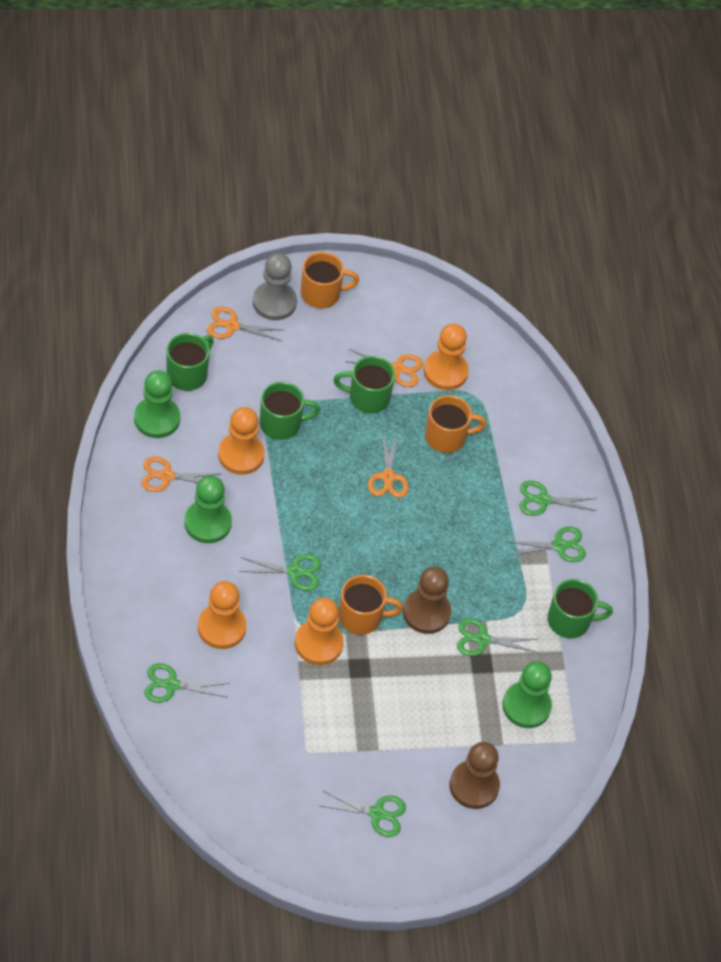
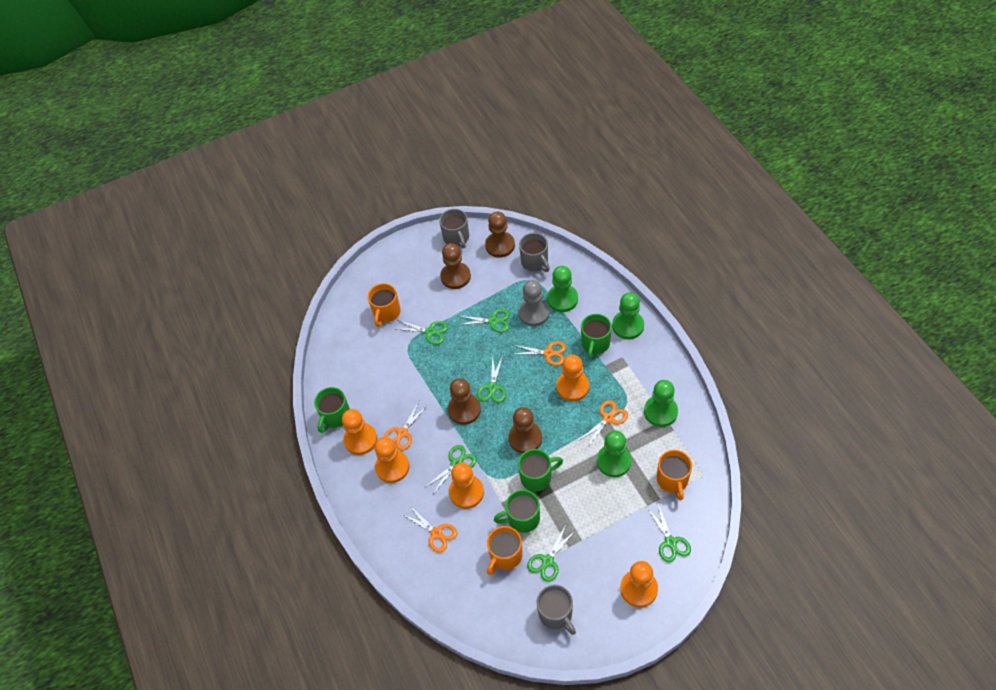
brown pawn: 2 -> 4
green pawn: 3 -> 4
grey mug: 0 -> 3
orange pawn: 4 -> 5

